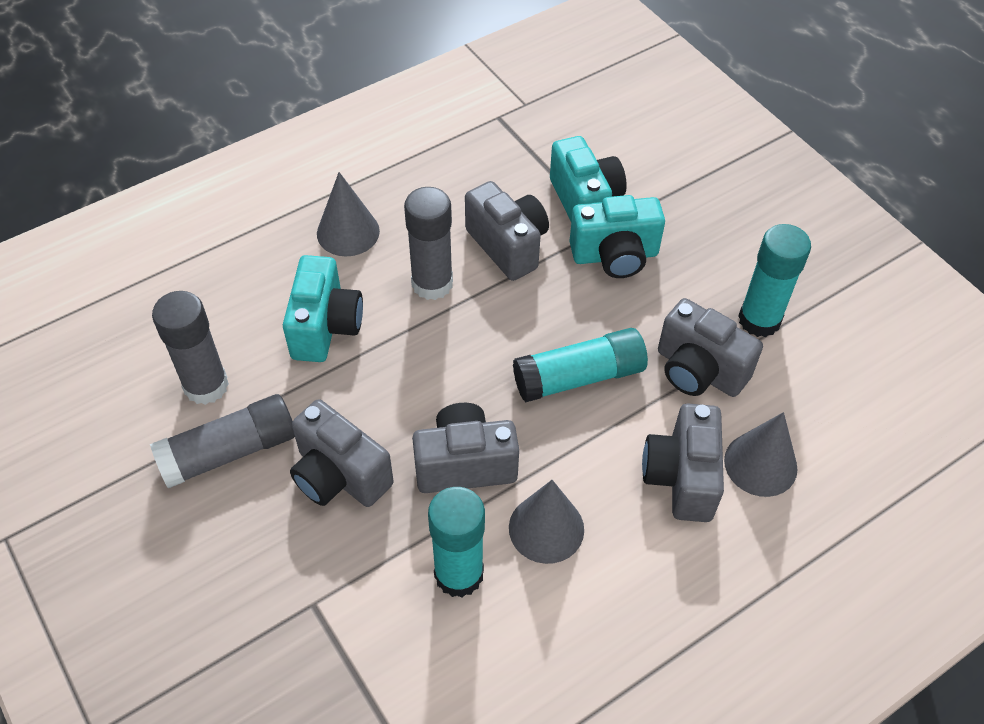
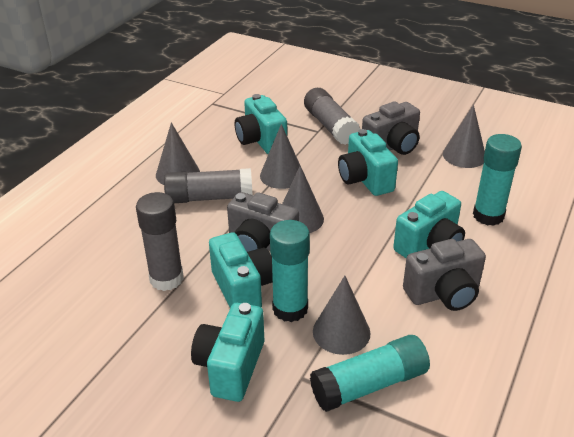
grey camera: 5 -> 3
grey cone: 3 -> 5
turquoise camera: 3 -> 5

